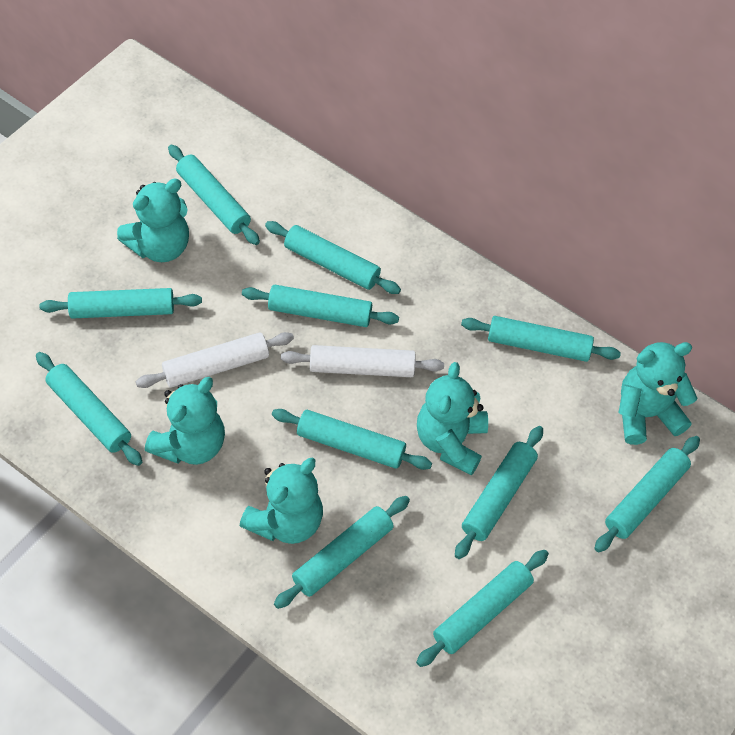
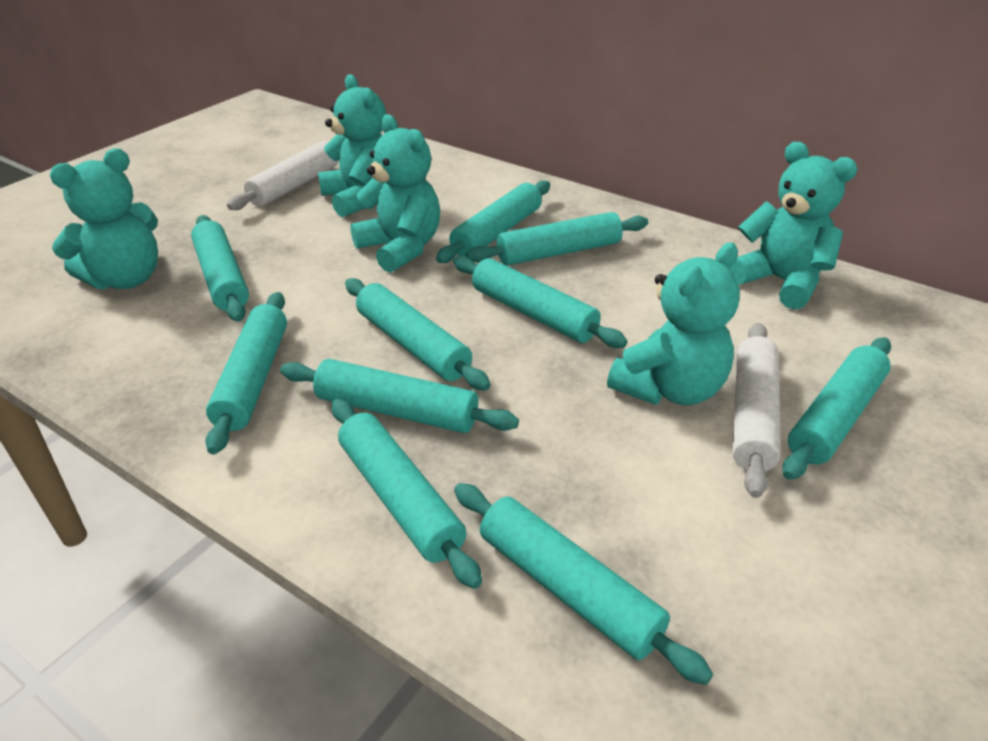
turquoise rolling pin: 11 -> 10

